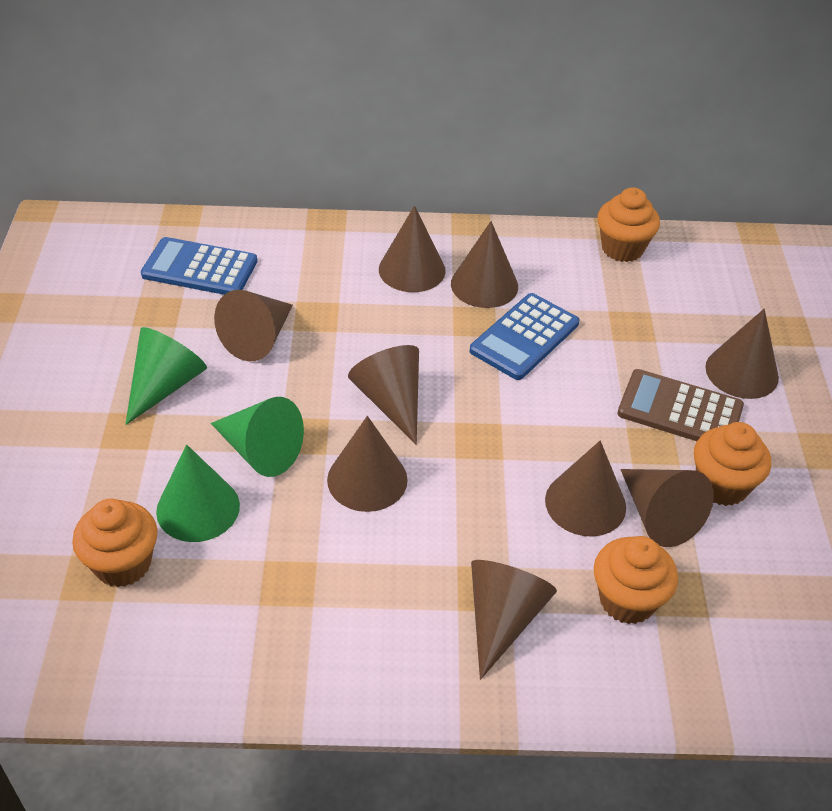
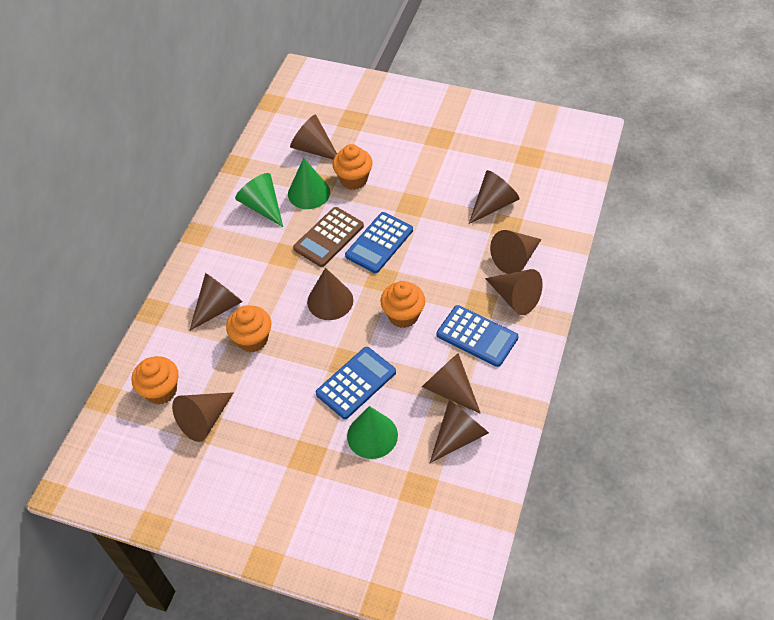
blue calculator: 2 -> 3

